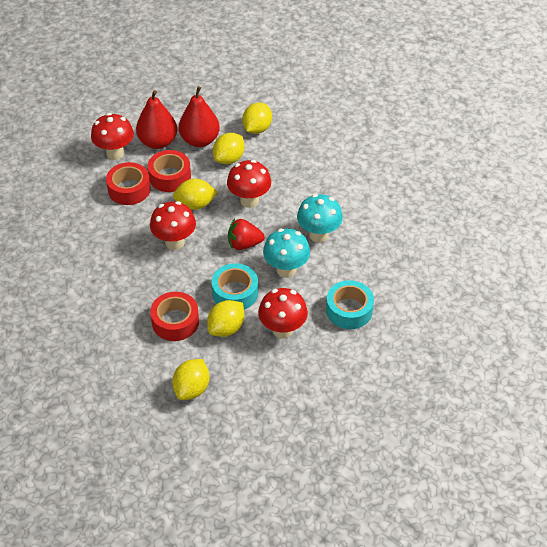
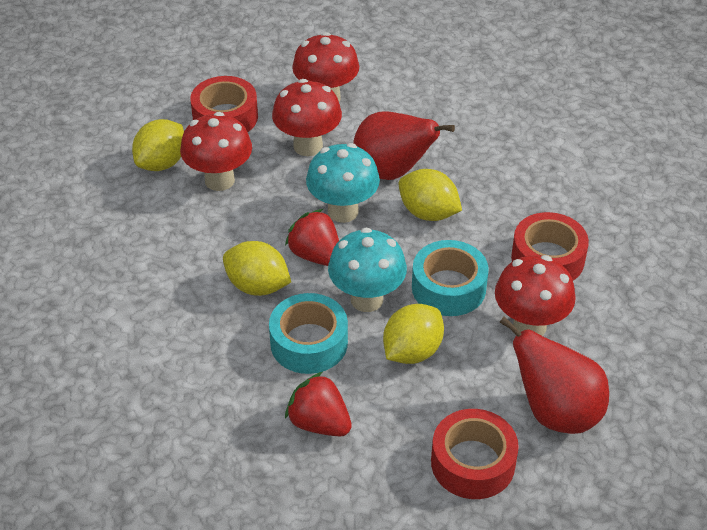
red strawberry: 1 -> 2
yellow lemon: 5 -> 4

